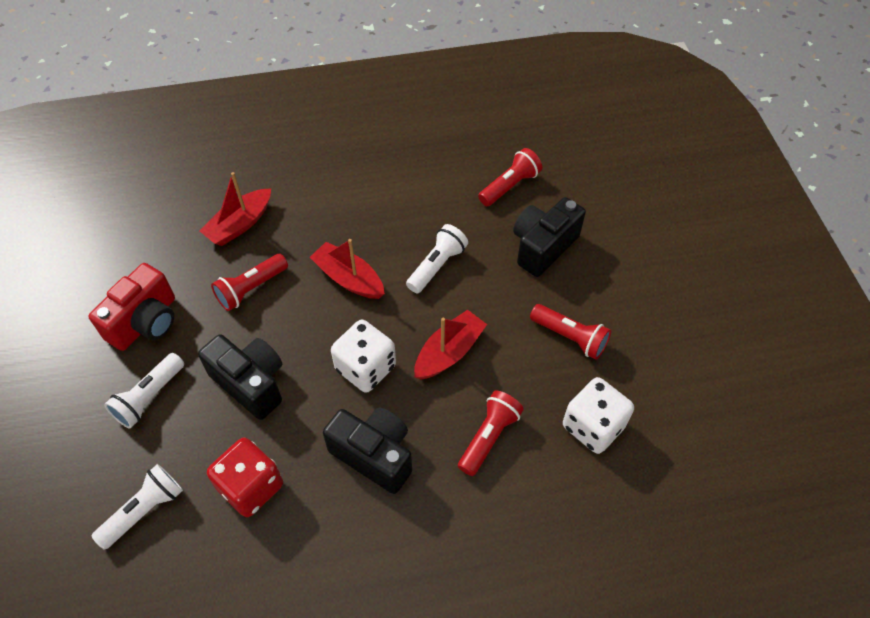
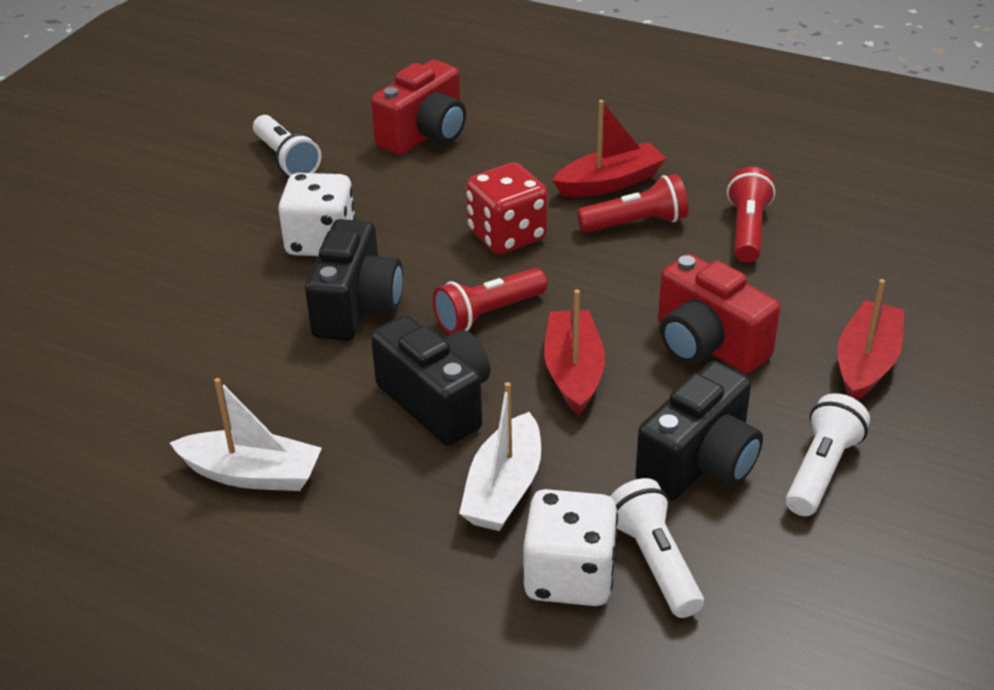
red camera: 1 -> 2
red flashlight: 4 -> 3
white boat: 0 -> 2

